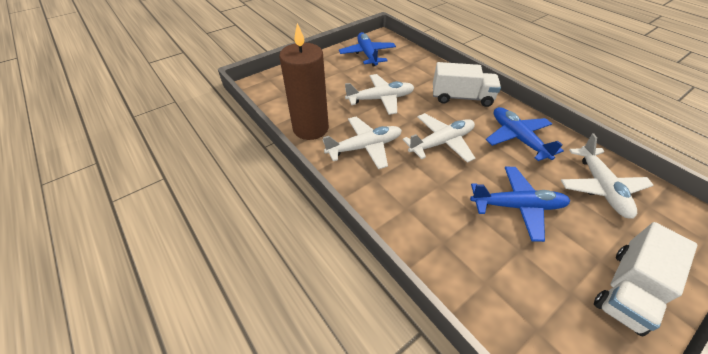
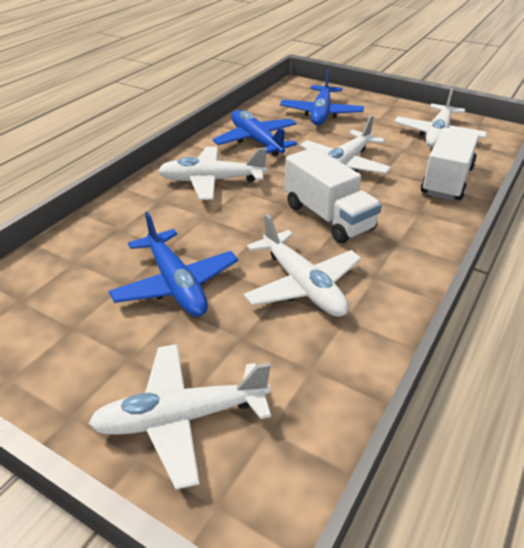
brown candle: 1 -> 0
white plane: 4 -> 5

